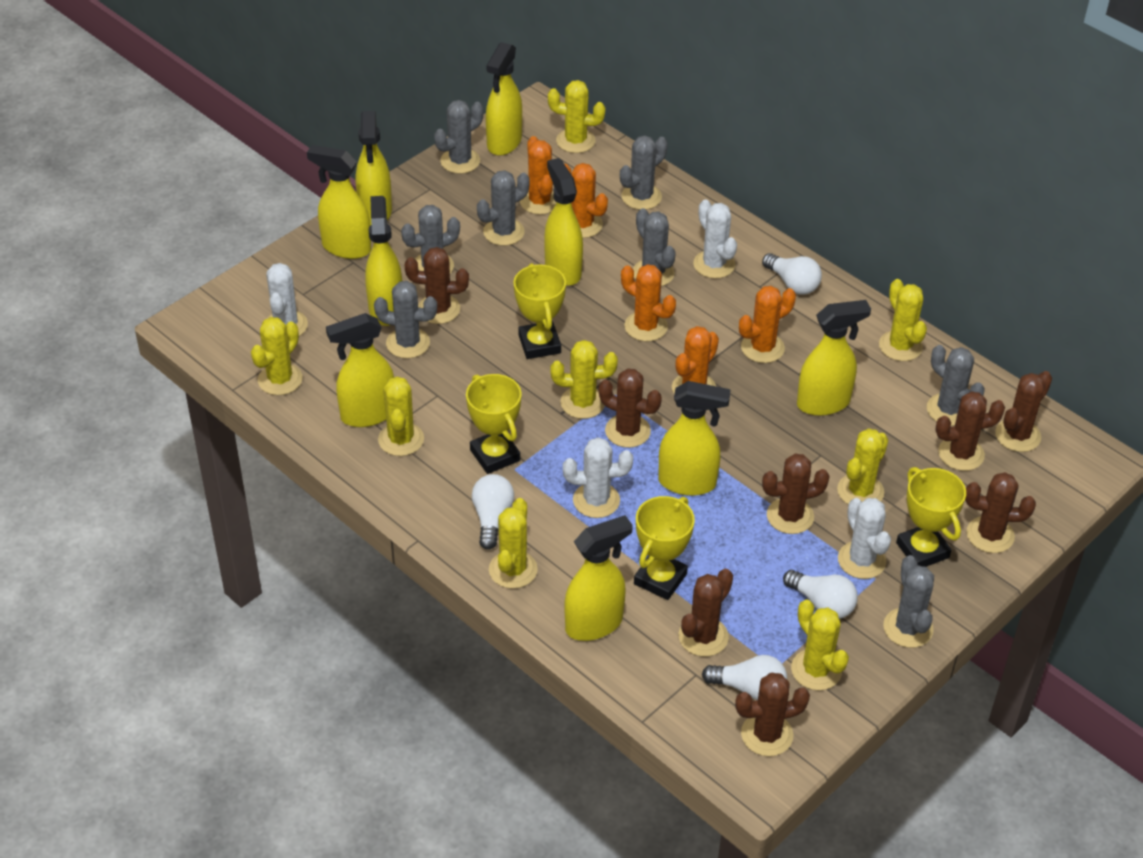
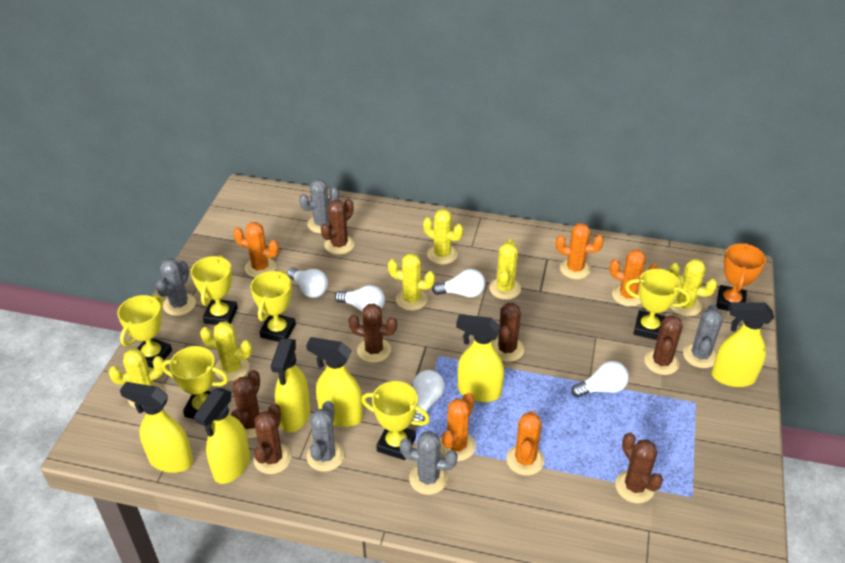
brown cactus: 8 -> 7
grey cactus: 8 -> 5
orange trophy: 0 -> 1
white cactus: 4 -> 0
white light bulb: 4 -> 5
yellow cactus: 8 -> 6
yellow spray bottle: 9 -> 6
yellow trophy: 4 -> 6

